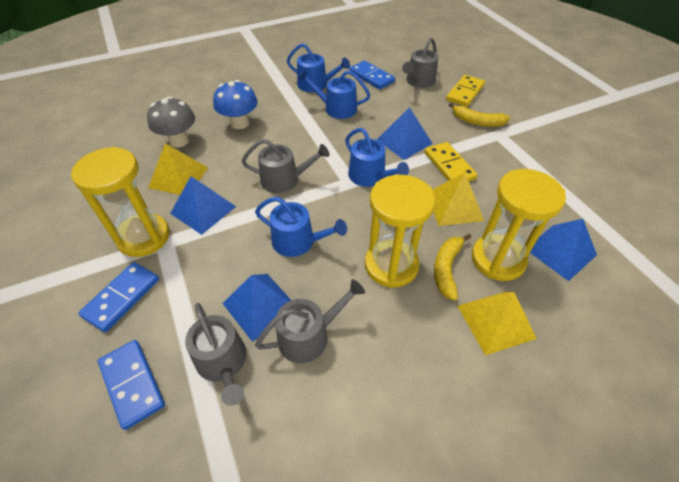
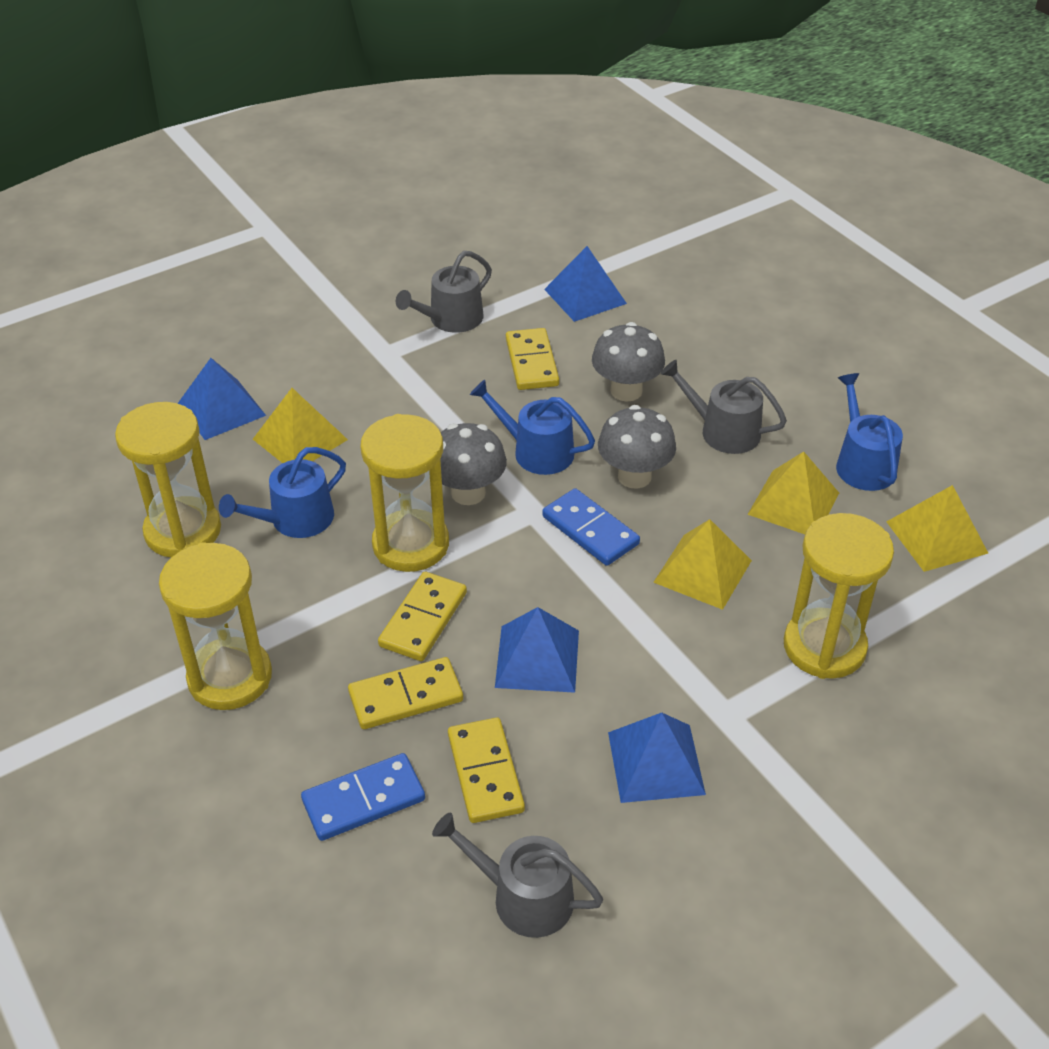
blue domino: 3 -> 2
blue mushroom: 1 -> 0
blue watering can: 4 -> 3
grey mushroom: 1 -> 3
grey watering can: 4 -> 3
yellow banana: 2 -> 0
yellow domino: 2 -> 4
yellow hourglass: 3 -> 4
yellow pyramid: 3 -> 4

